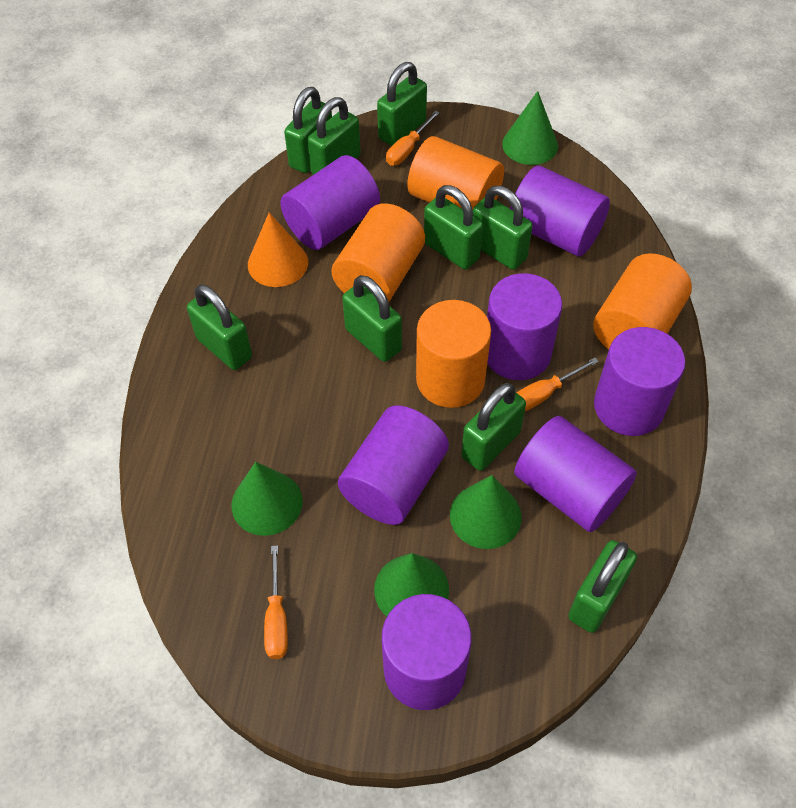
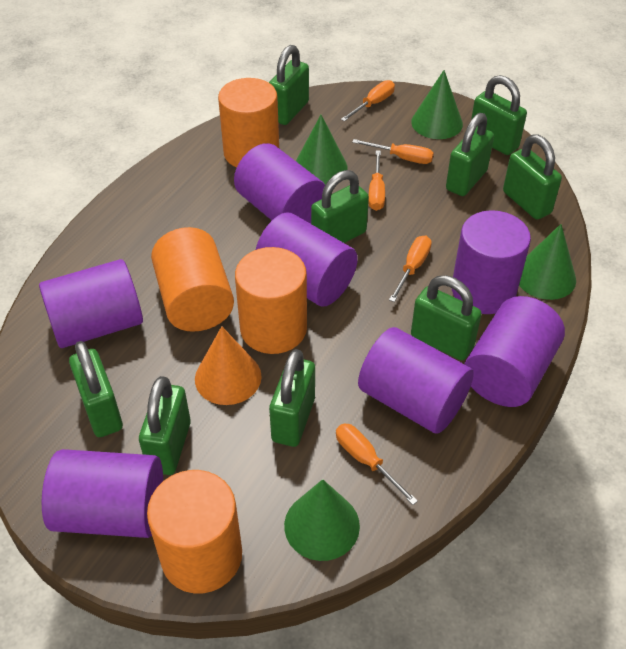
orange screwdriver: 3 -> 5

